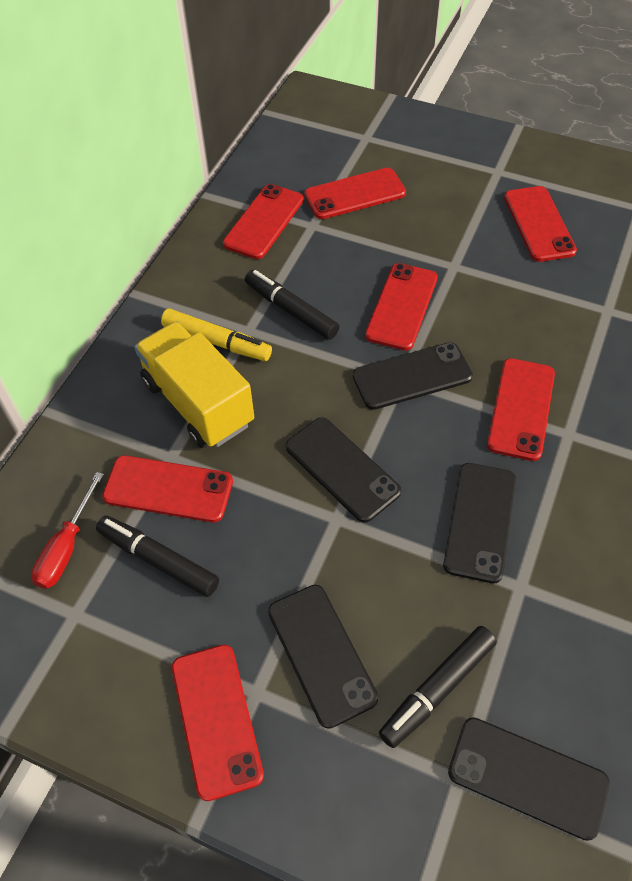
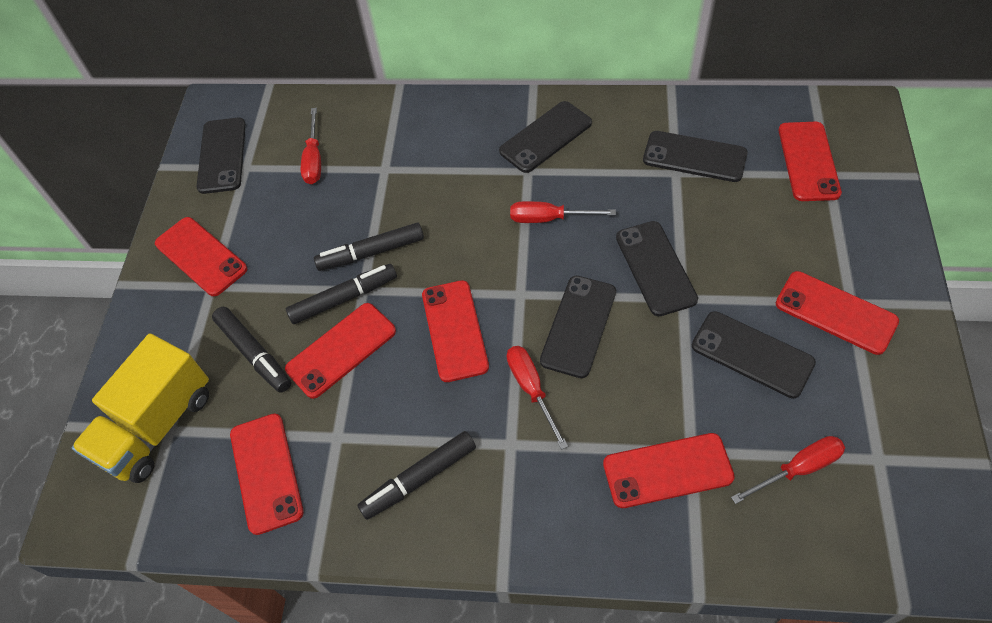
black marker: 3 -> 4
black phone: 5 -> 6
red screwdriver: 1 -> 4
yellow marker: 1 -> 0

